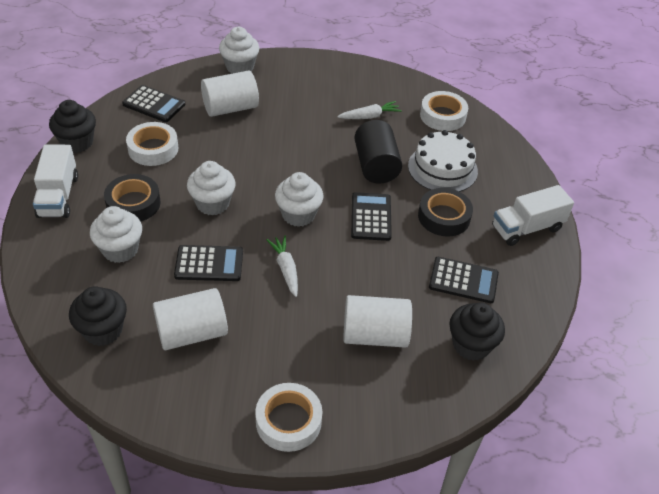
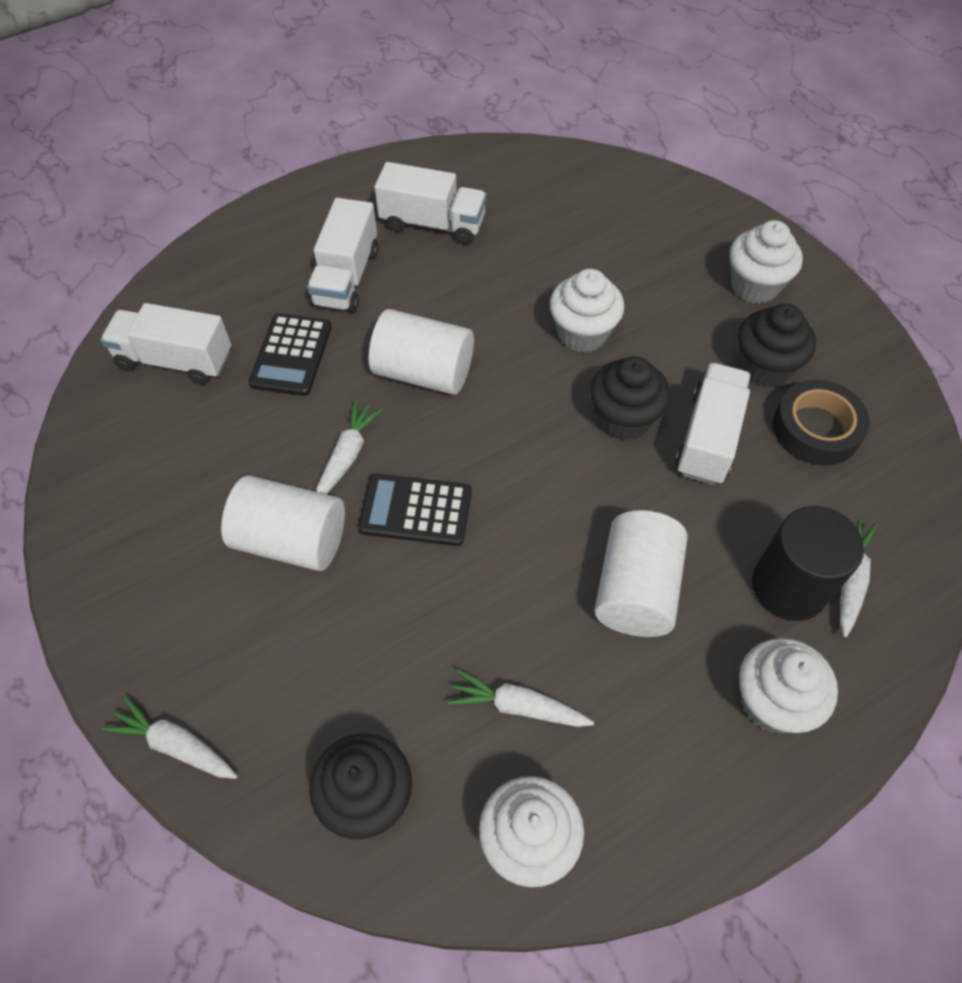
black calculator: 4 -> 2
black tape: 2 -> 1
white cake: 1 -> 0
white carrot: 2 -> 4
white tape: 3 -> 0
white truck: 2 -> 4

